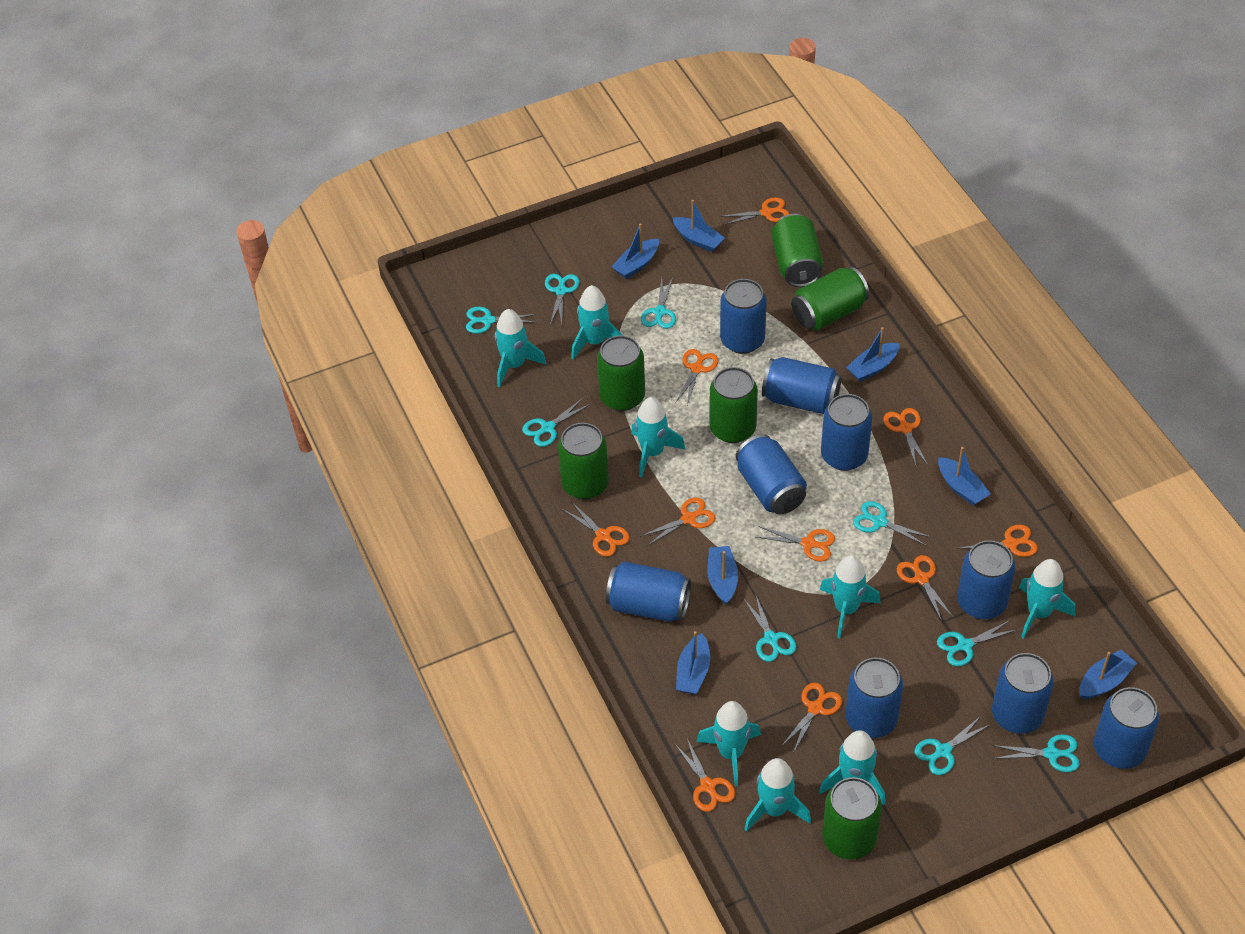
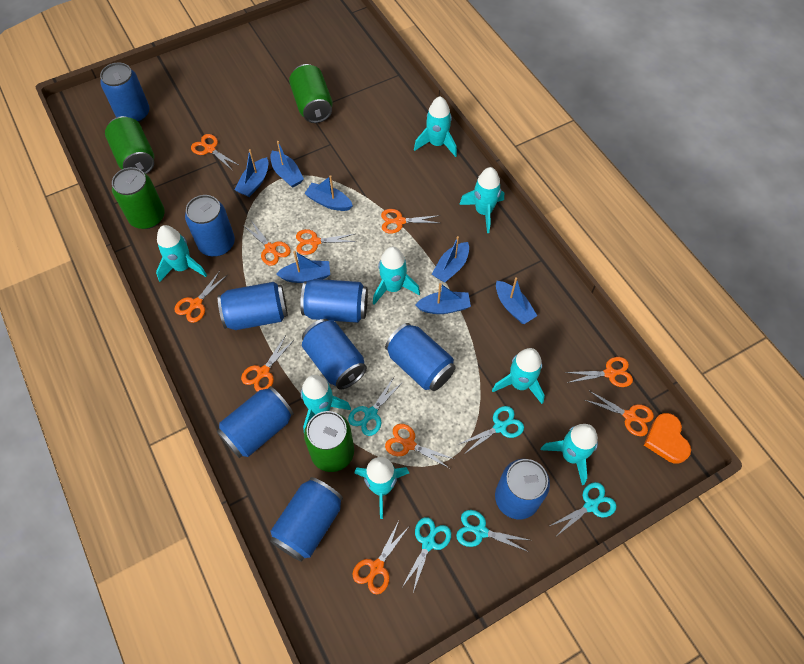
green can: 6 -> 4
orange heart: 0 -> 1
turquoise scissors: 9 -> 5

